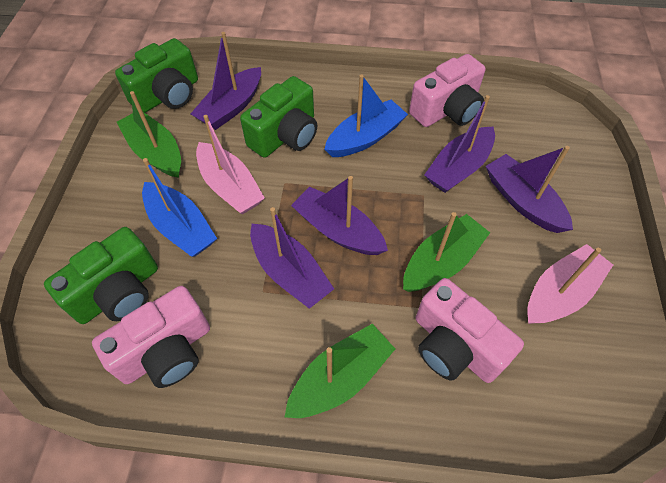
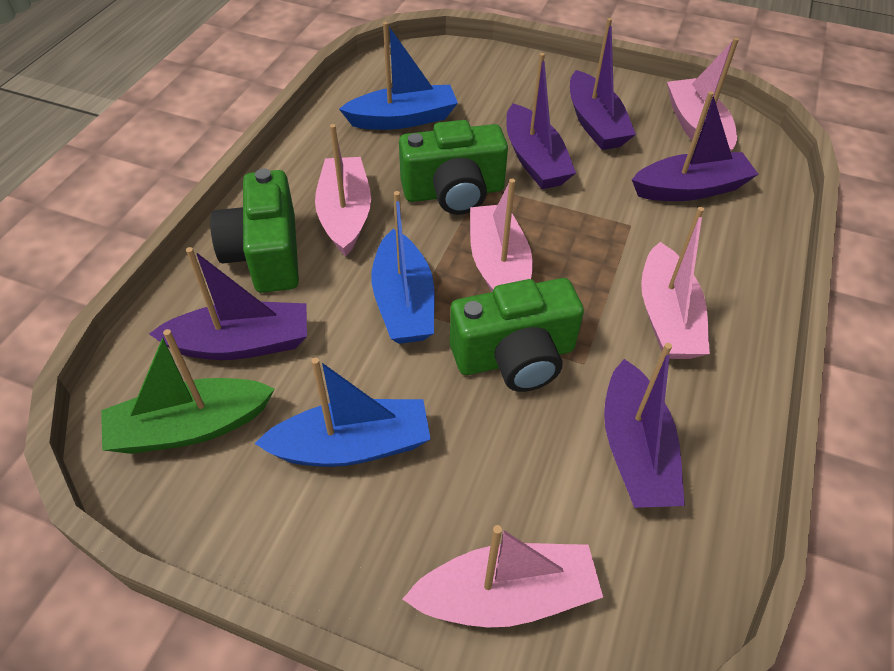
blue boat: 2 -> 3
green boat: 3 -> 1
pink boat: 2 -> 5
pink camera: 3 -> 0

